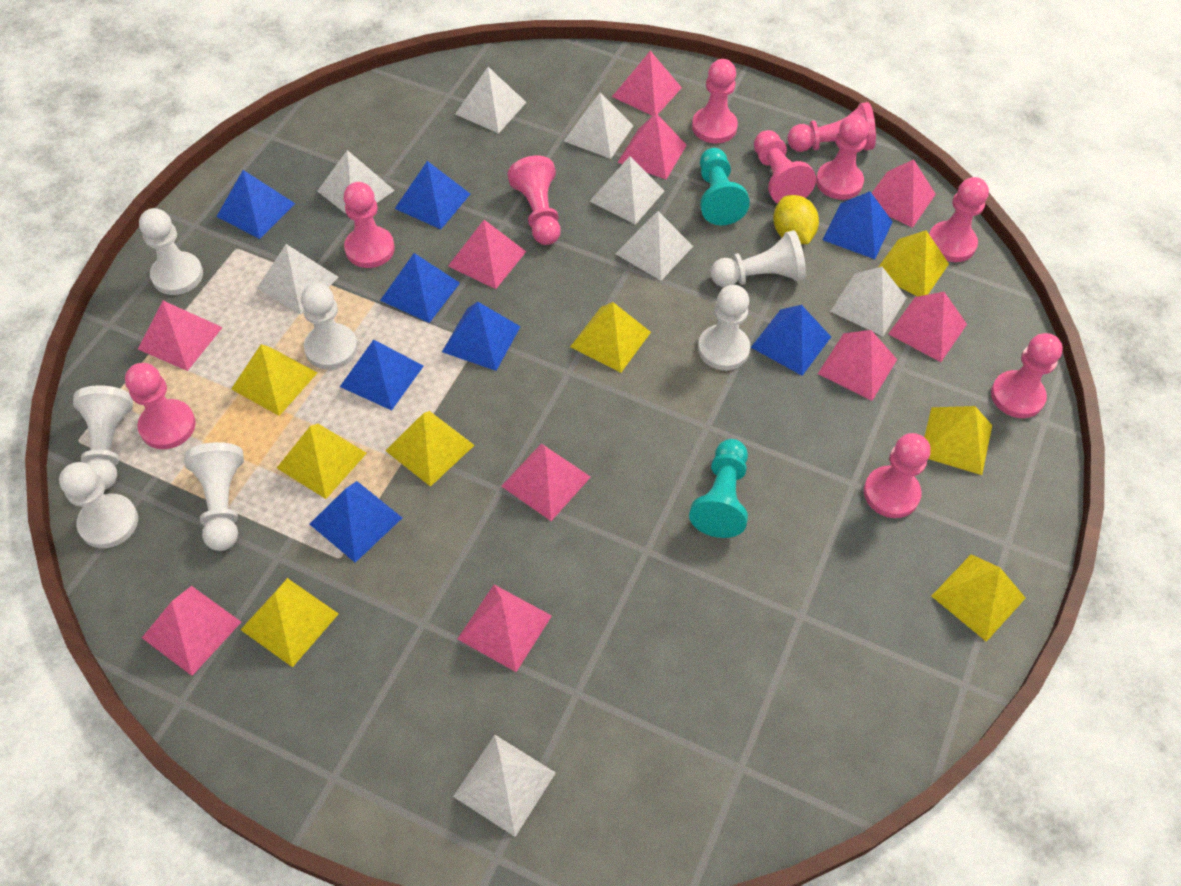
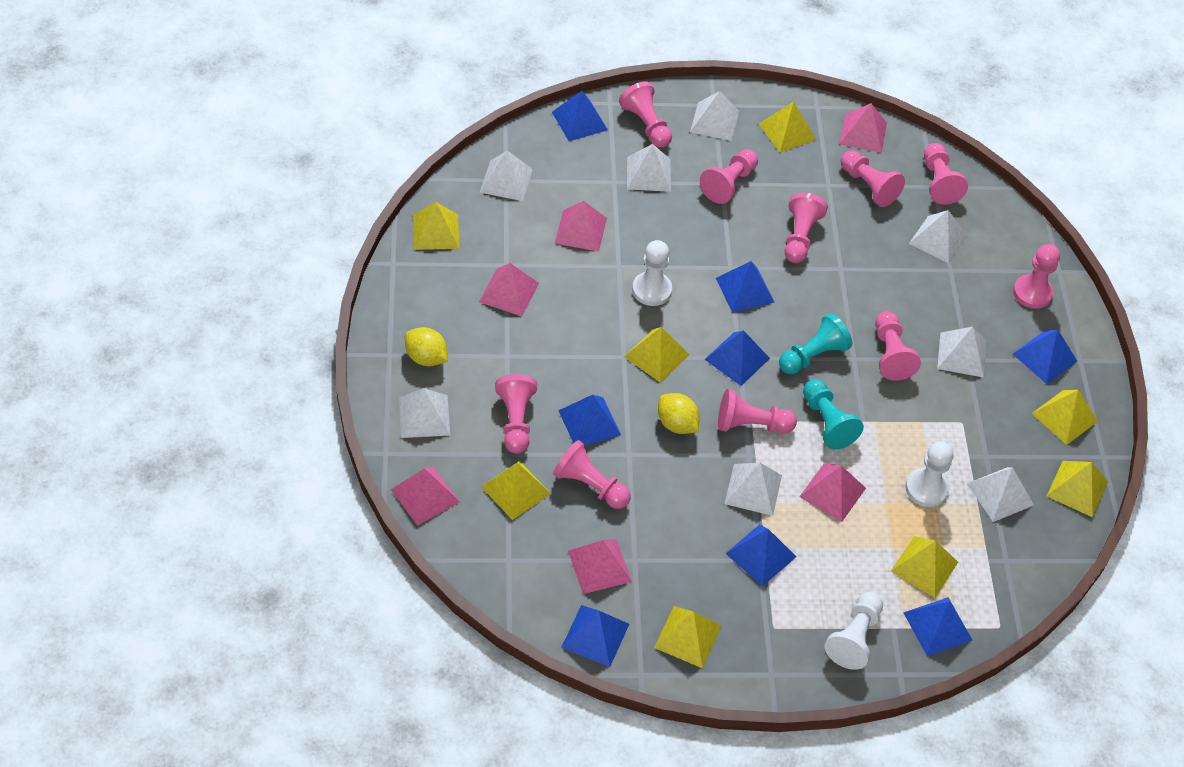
pink pyramid: 10 -> 6
white pawn: 7 -> 3
yellow lemon: 1 -> 2

